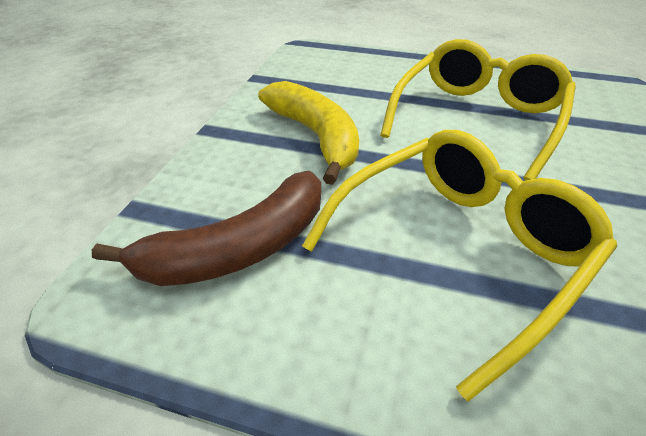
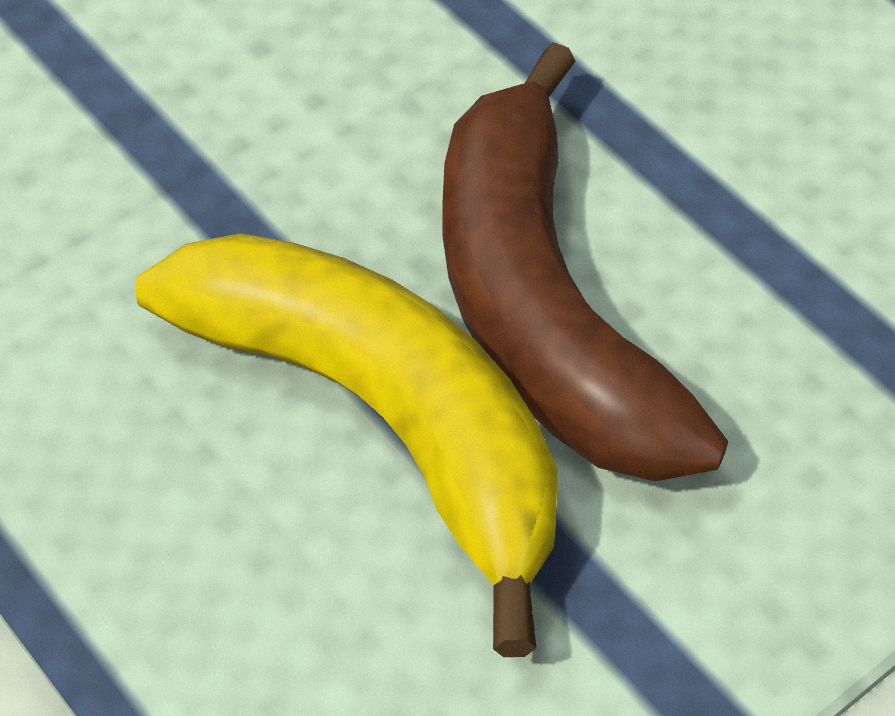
yellow glasses: 2 -> 0

